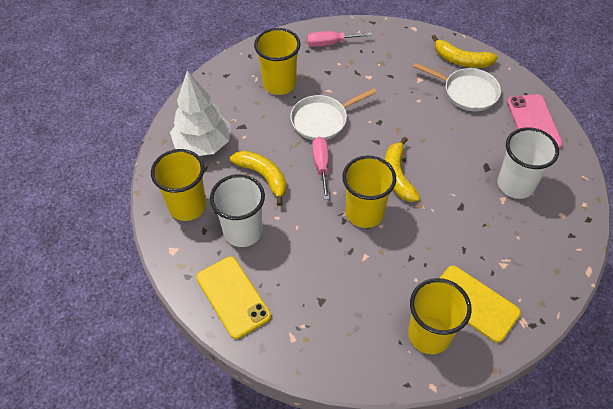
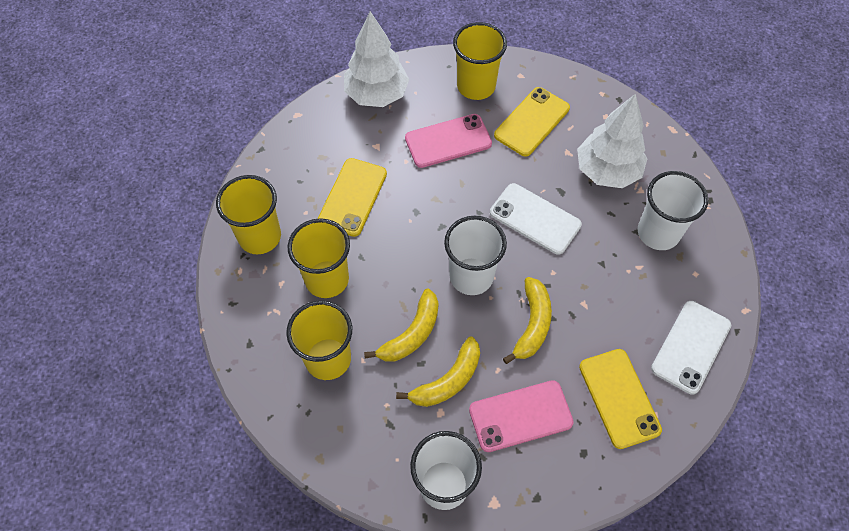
pink phone: 1 -> 2
pink screwdriver: 2 -> 0
white cup: 2 -> 3
white pan: 2 -> 0
white phone: 0 -> 2
white tree: 1 -> 2
yellow phone: 2 -> 3

